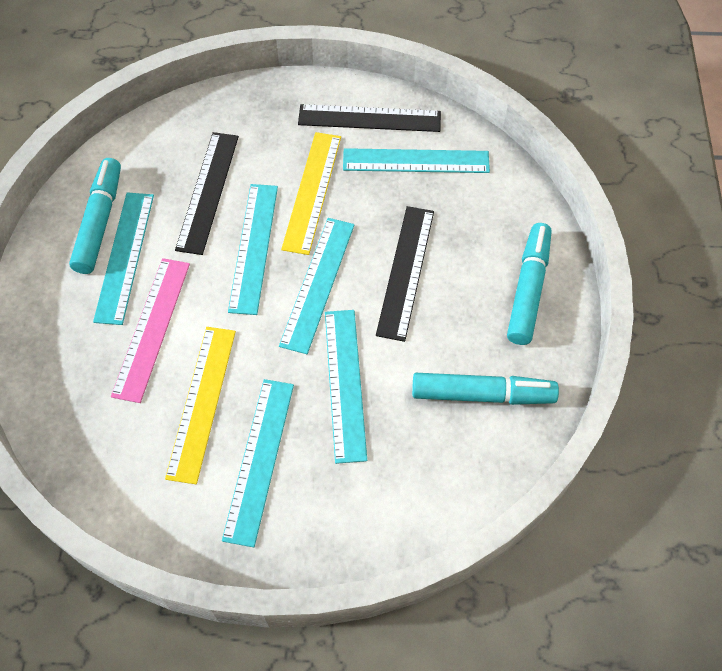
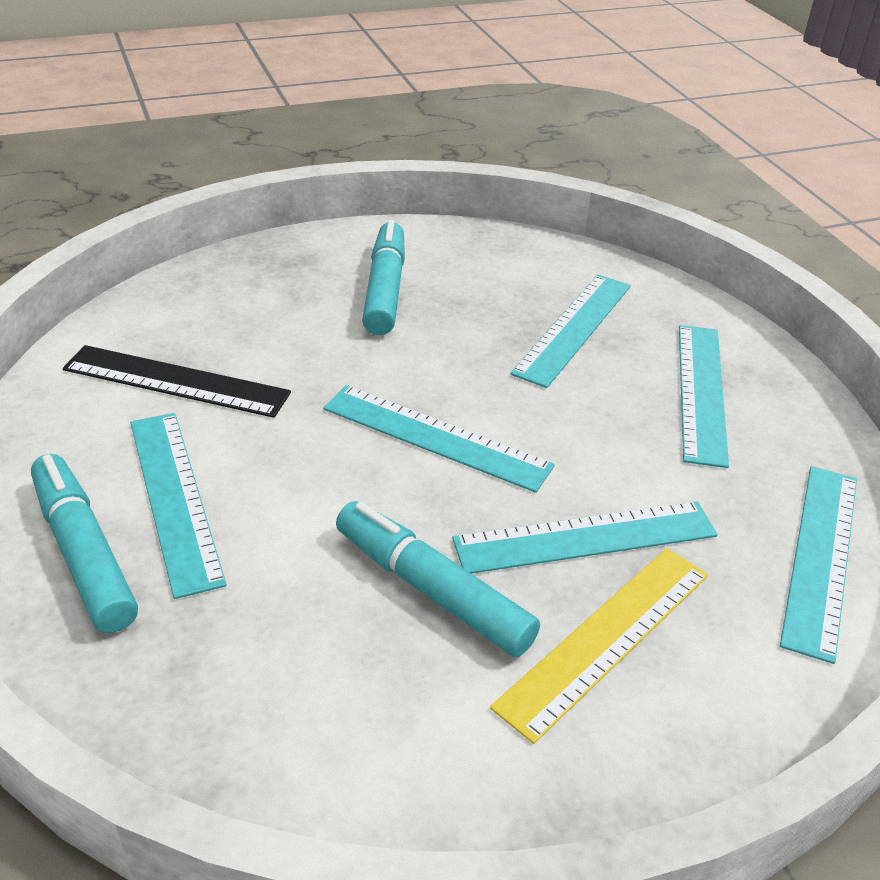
black ruler: 3 -> 1
pink ruler: 1 -> 0
yellow ruler: 2 -> 1

